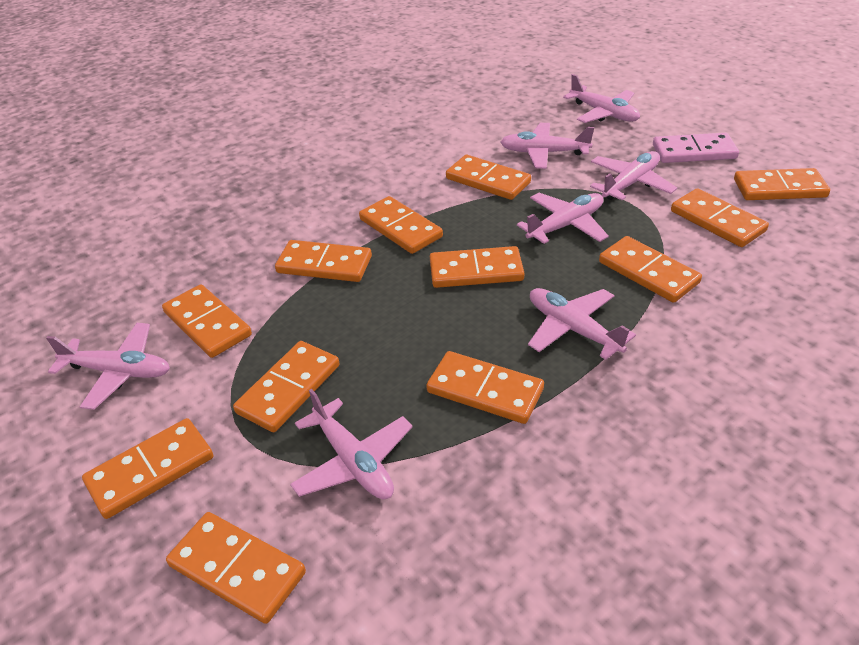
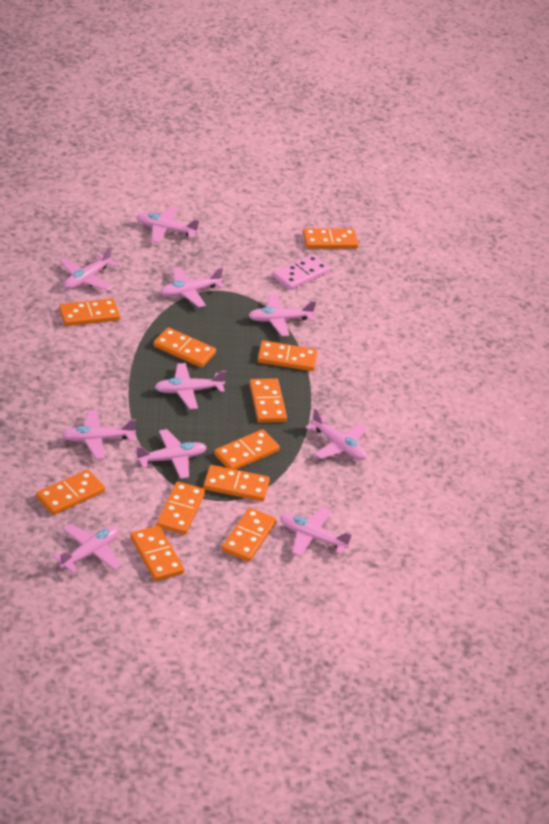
orange domino: 12 -> 11
pink plane: 7 -> 10

